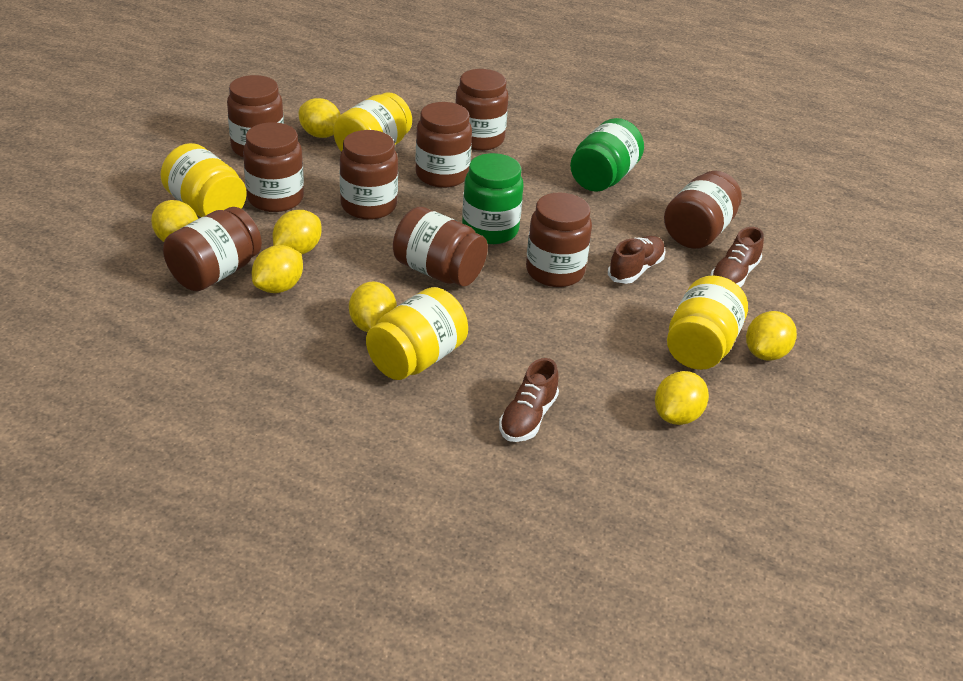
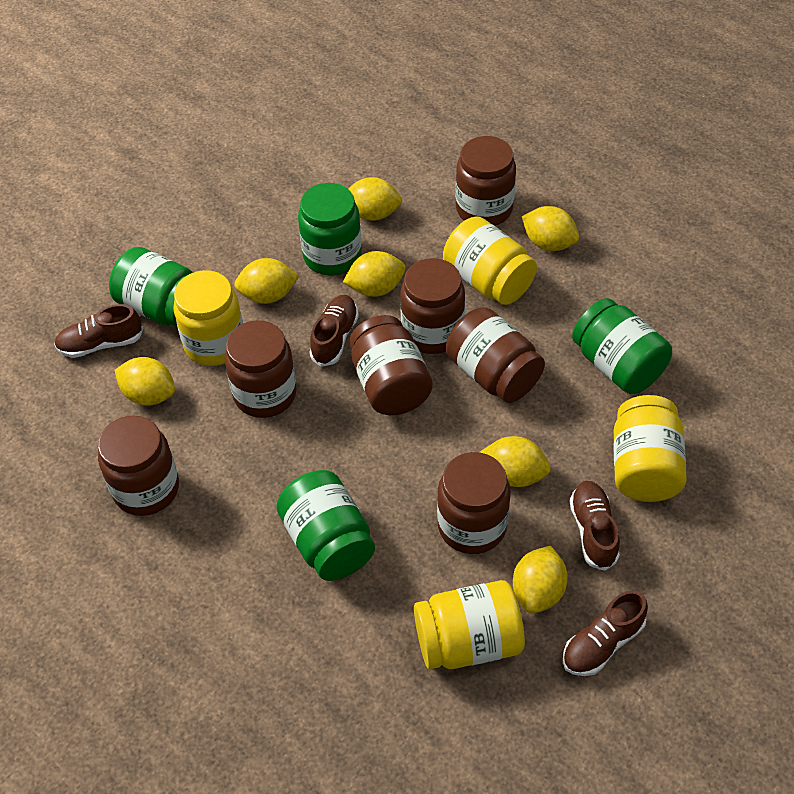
brown jar: 9 -> 7
brown shoe: 3 -> 4
green jar: 2 -> 4

